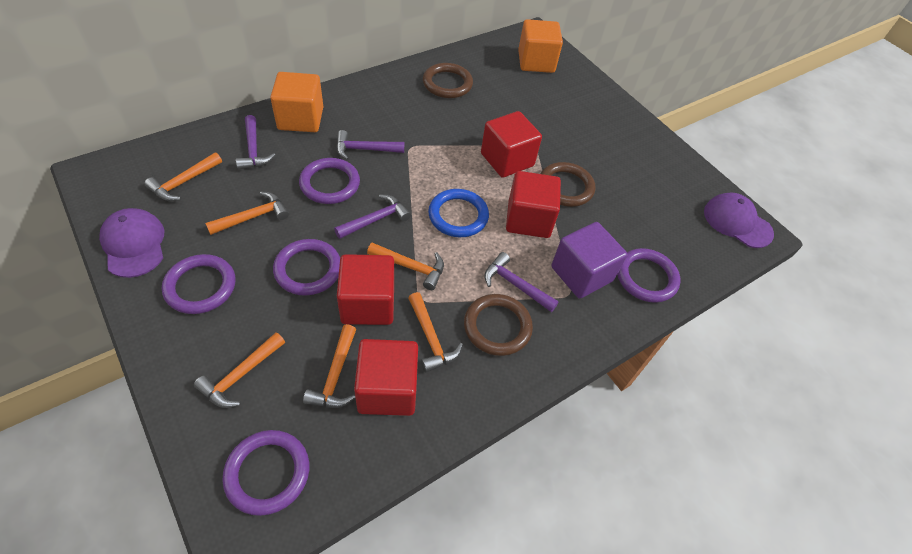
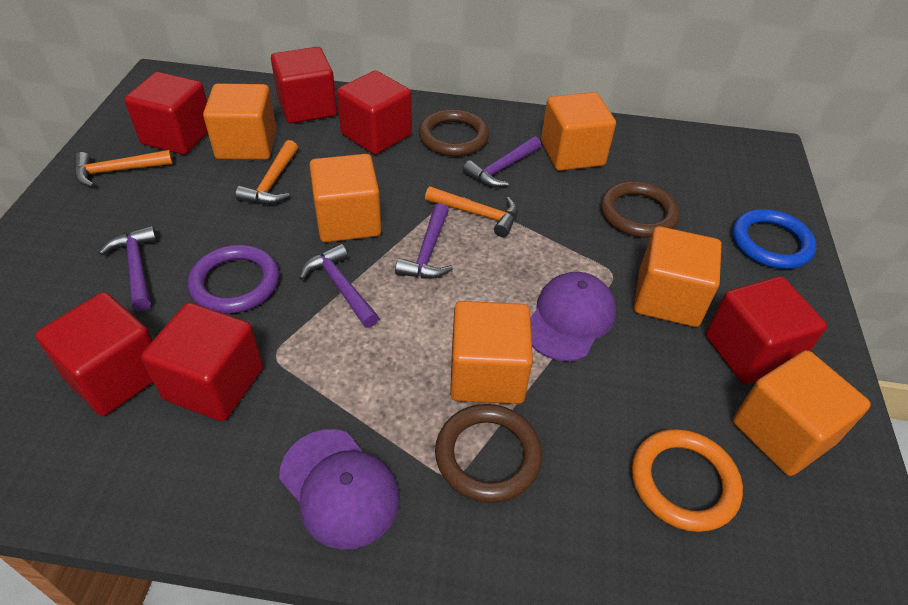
orange cube: 2 -> 6
orange hammer: 6 -> 3
orange ring: 0 -> 1
purple cube: 1 -> 0
purple ring: 5 -> 1
red cube: 4 -> 6

